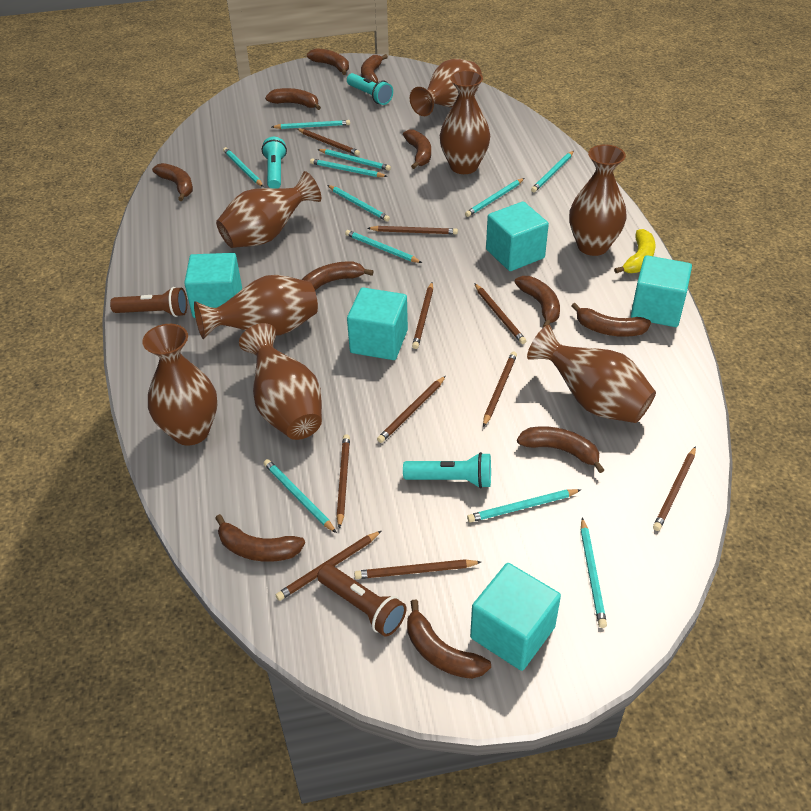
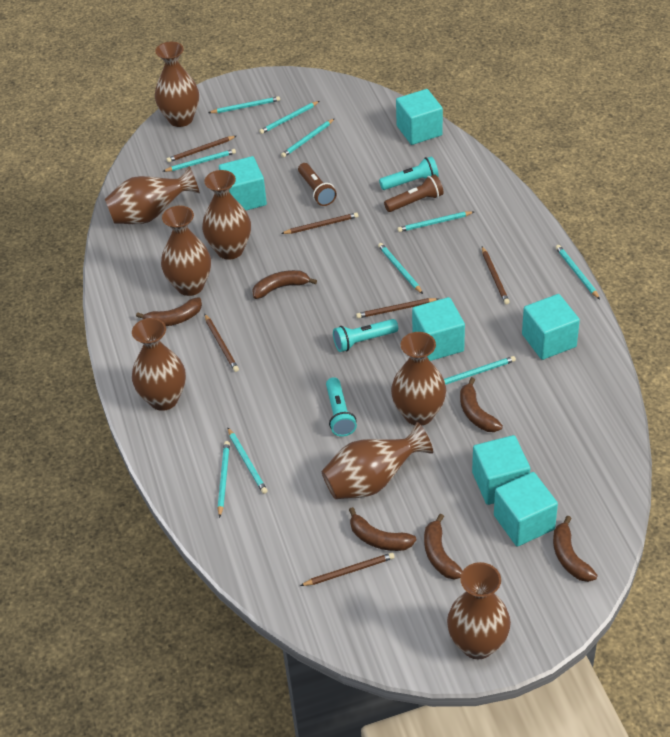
brown banana: 11 -> 6
brown pencil: 10 -> 6
turquoise cube: 5 -> 6
turquoise pencil: 11 -> 10
yellow banana: 1 -> 0

